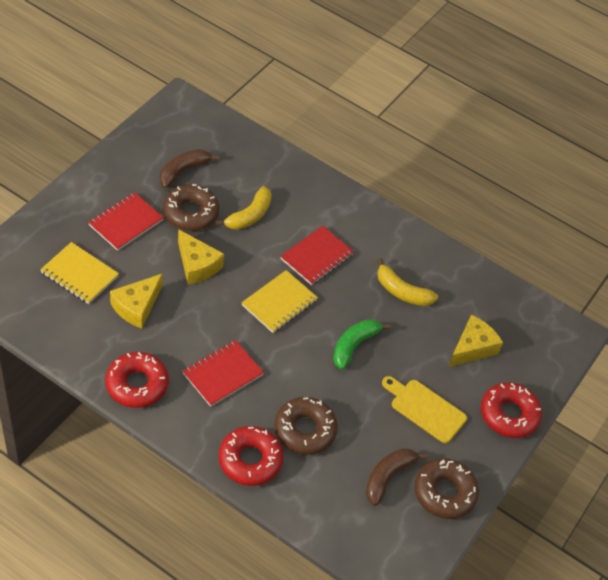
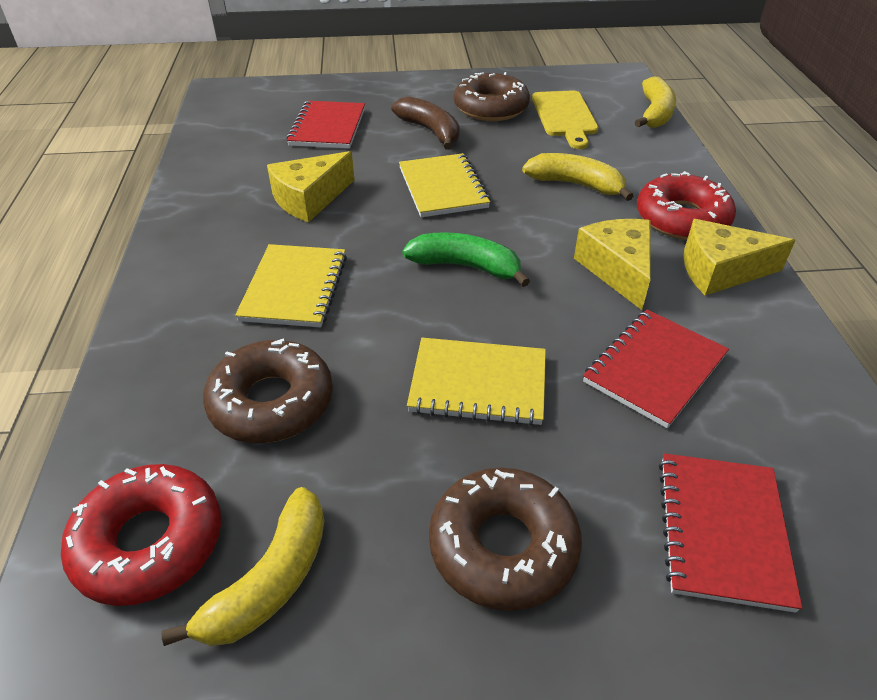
brown banana: 2 -> 1
red donut: 3 -> 2
yellow banana: 2 -> 3
yellow notebook: 2 -> 3

